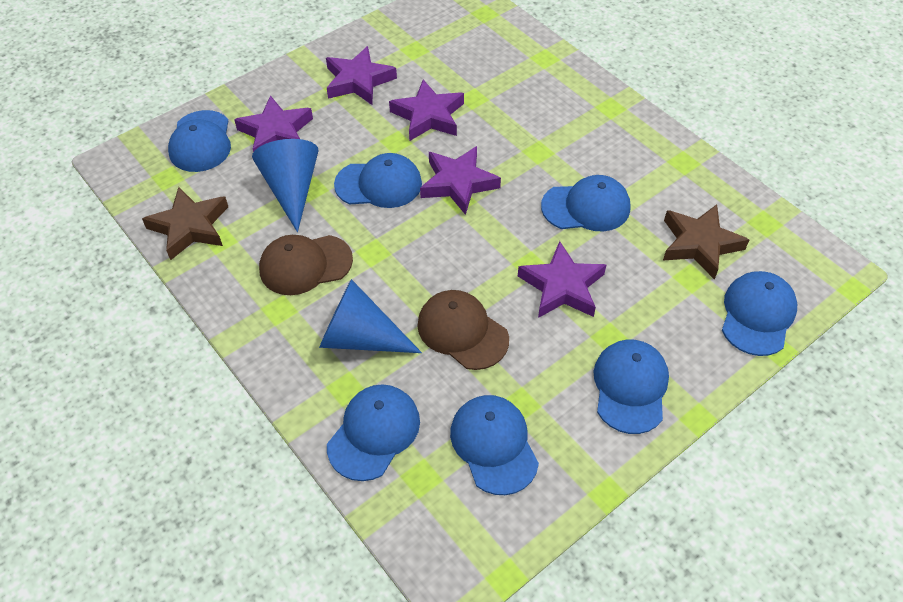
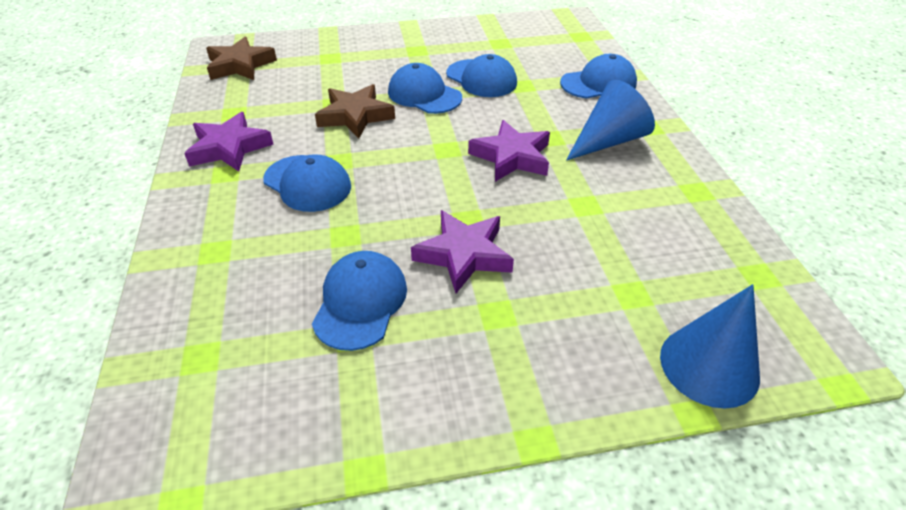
blue cap: 7 -> 5
brown cap: 2 -> 0
purple star: 5 -> 3

